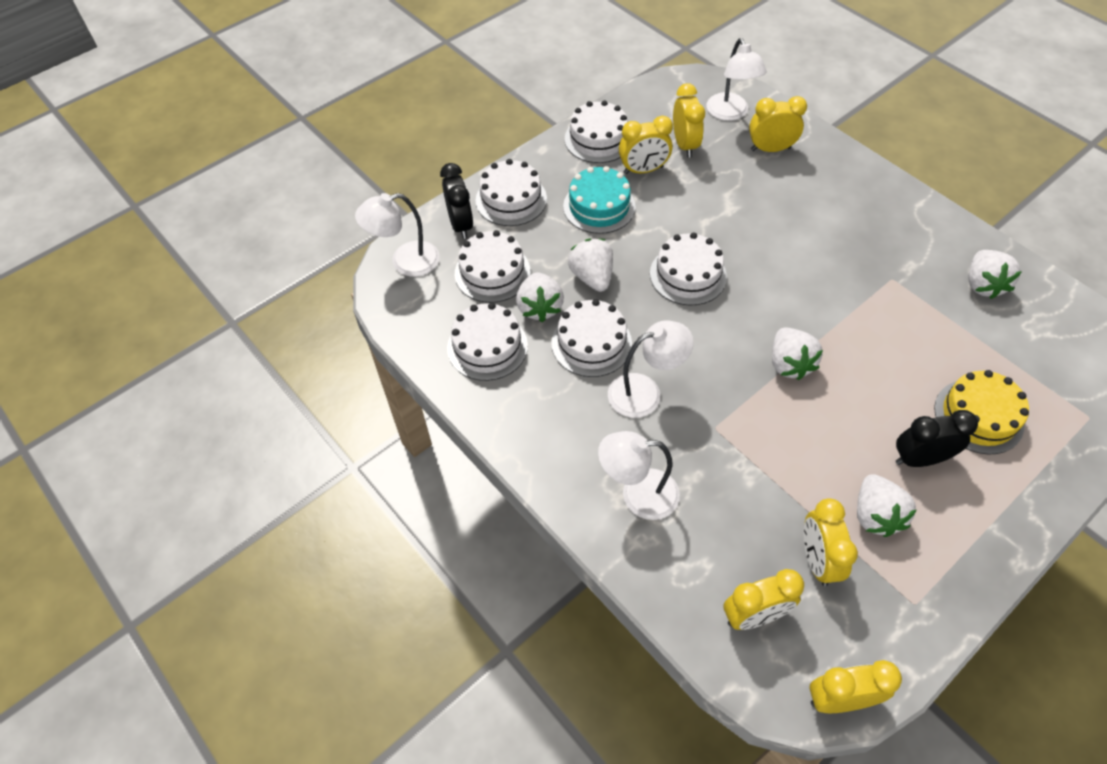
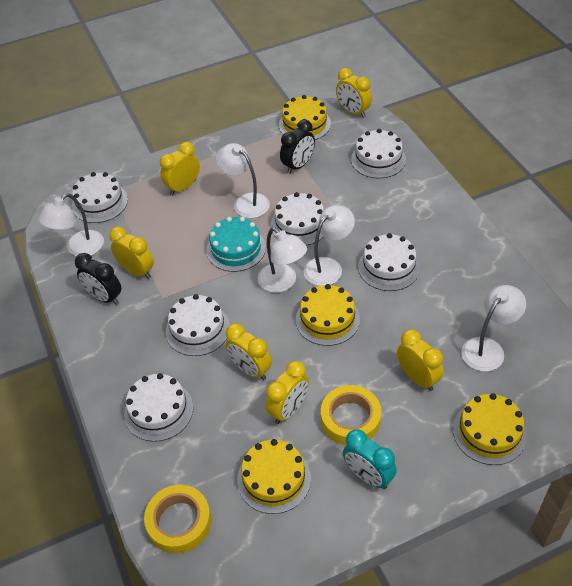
turquoise clock: 0 -> 1
white lamp: 4 -> 5
white strawberry: 5 -> 0
yellow cake: 1 -> 4
yellow tape: 0 -> 2

